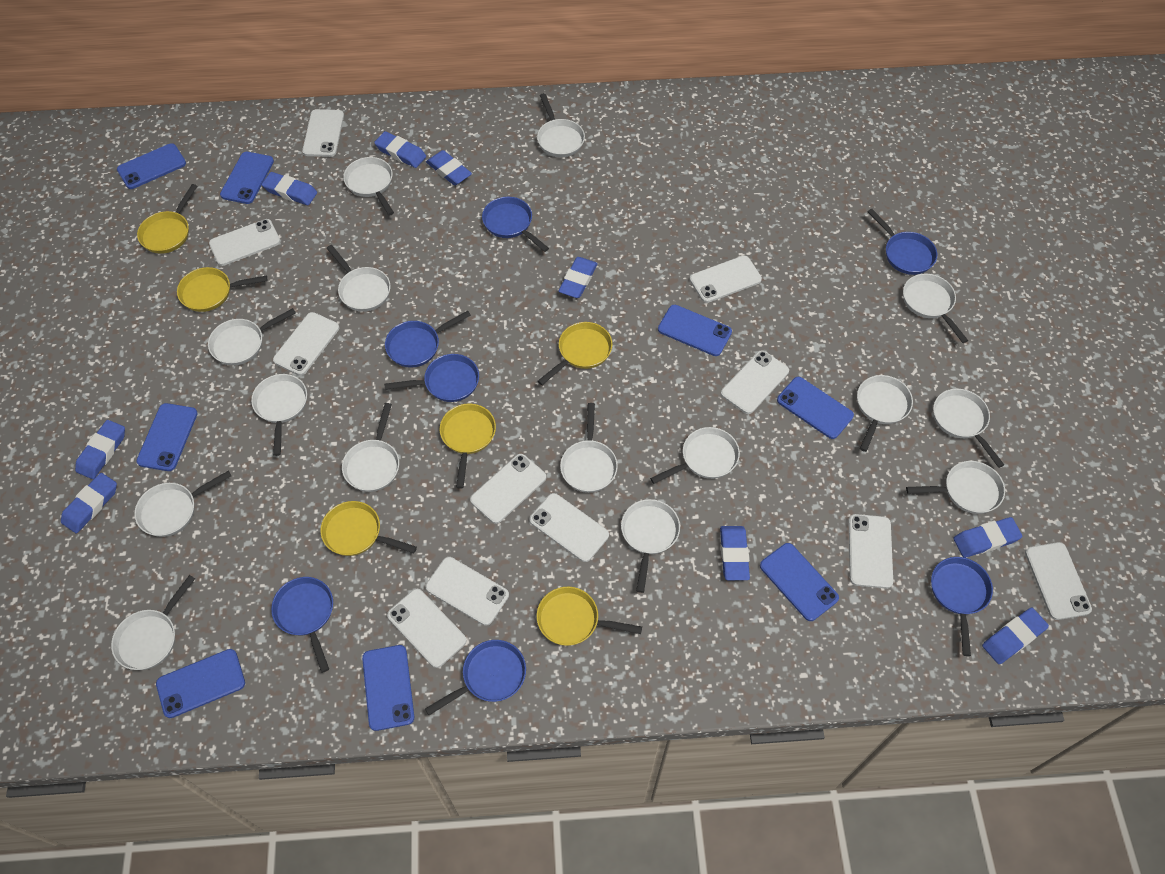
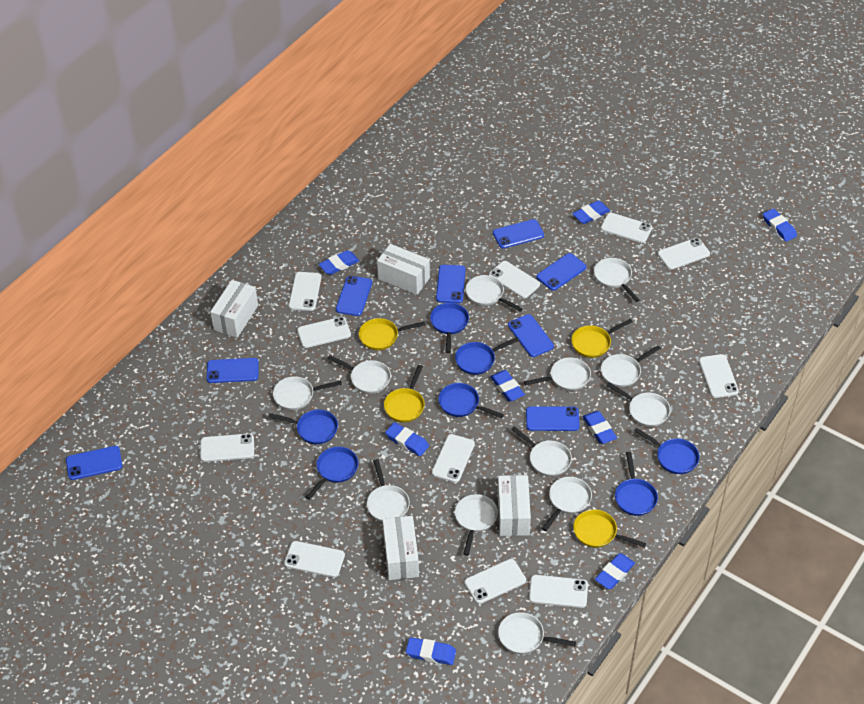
blue eraser: 9 -> 8
white box: 0 -> 4
white pan: 15 -> 12
yellow pan: 6 -> 4

